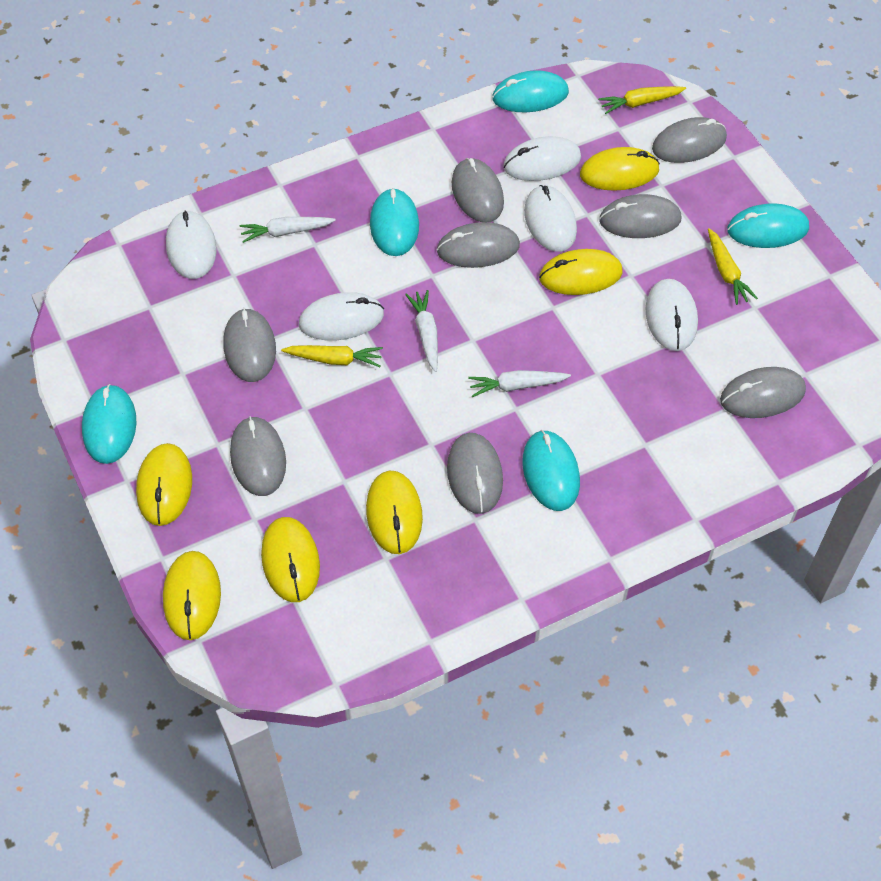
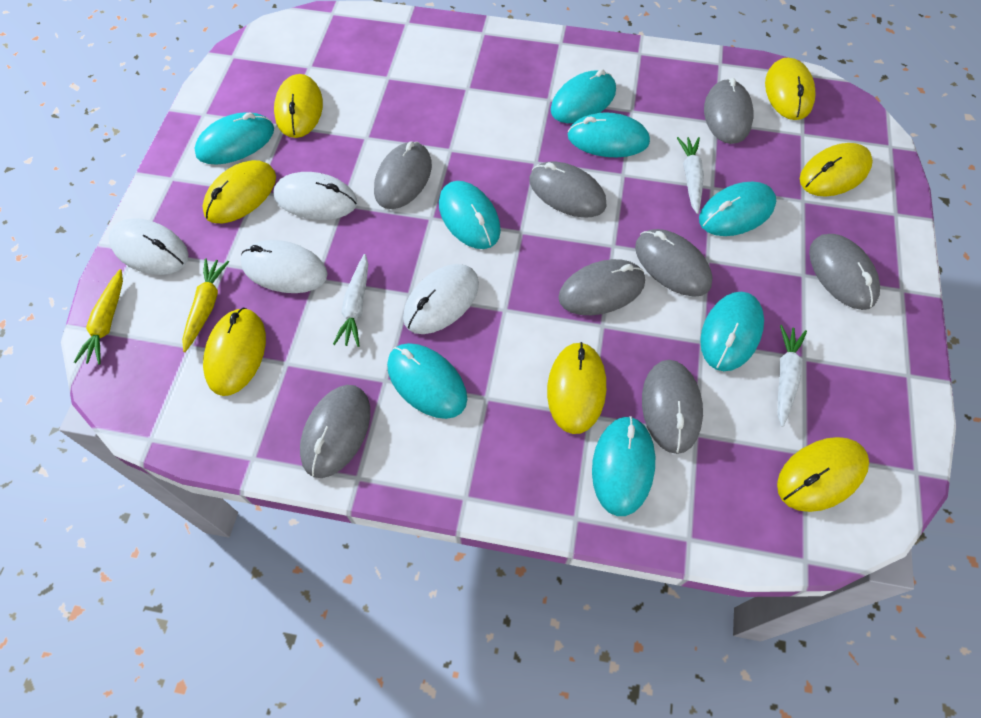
turquoise mouse: 5 -> 8
white mouse: 5 -> 4
yellow carrot: 3 -> 2
yellow mouse: 6 -> 7

